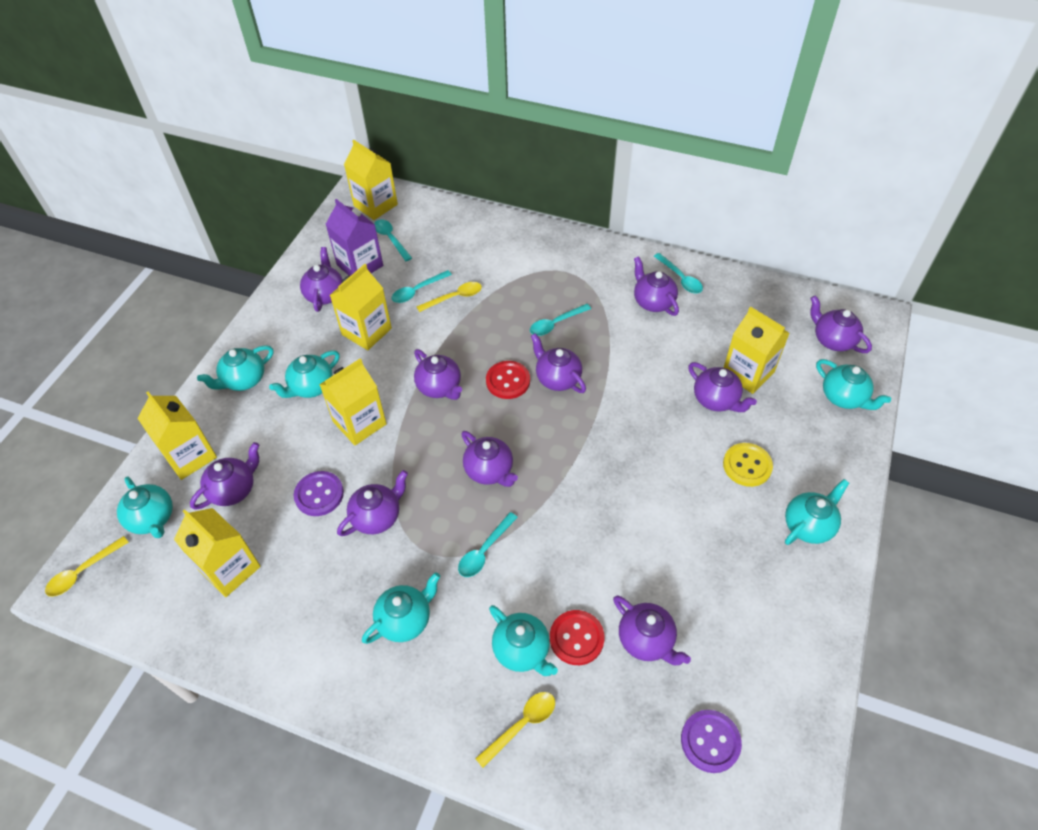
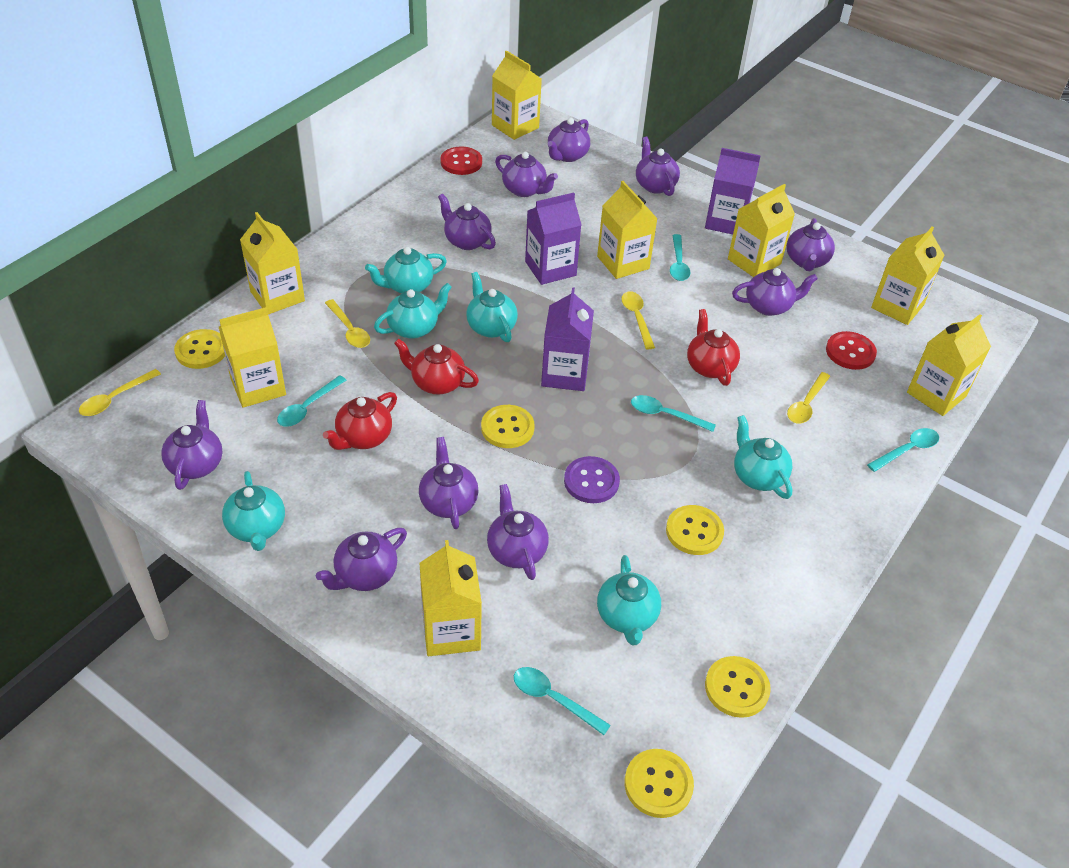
purple button: 2 -> 1
purple carton: 1 -> 3
red teapot: 0 -> 3
turquoise teapot: 7 -> 6
yellow button: 1 -> 5
yellow carton: 6 -> 8
yellow spoon: 3 -> 4

